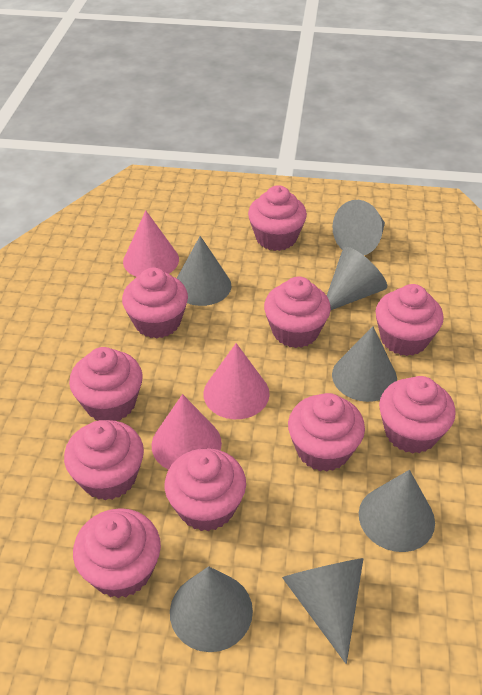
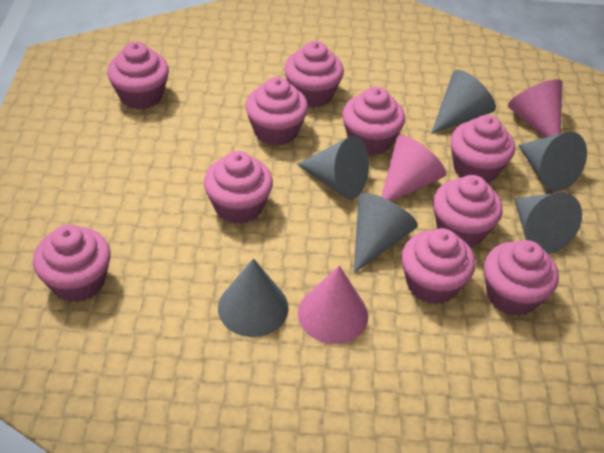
grey cone: 7 -> 6

